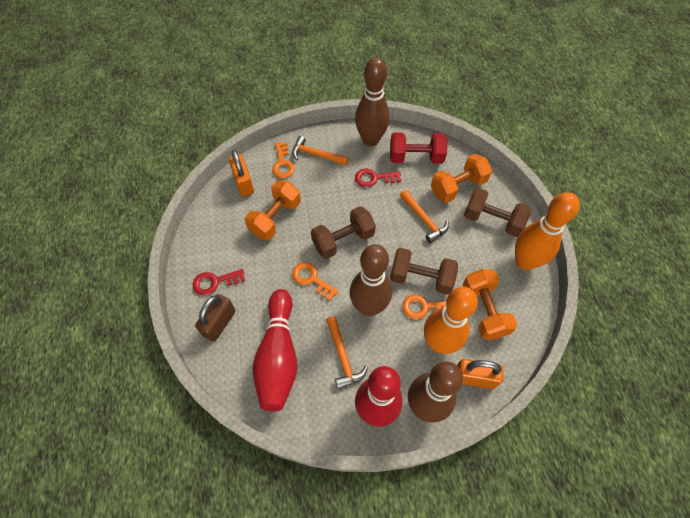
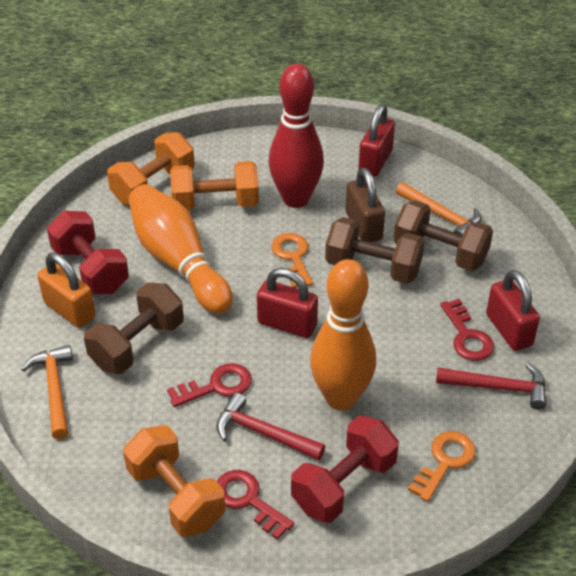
brown bowling pin: 3 -> 0
orange hammer: 3 -> 2
orange key: 3 -> 2
orange padlock: 2 -> 1
red bowling pin: 2 -> 1
red dumbbell: 1 -> 2
red hammer: 0 -> 2
red key: 2 -> 3
red padlock: 0 -> 3

